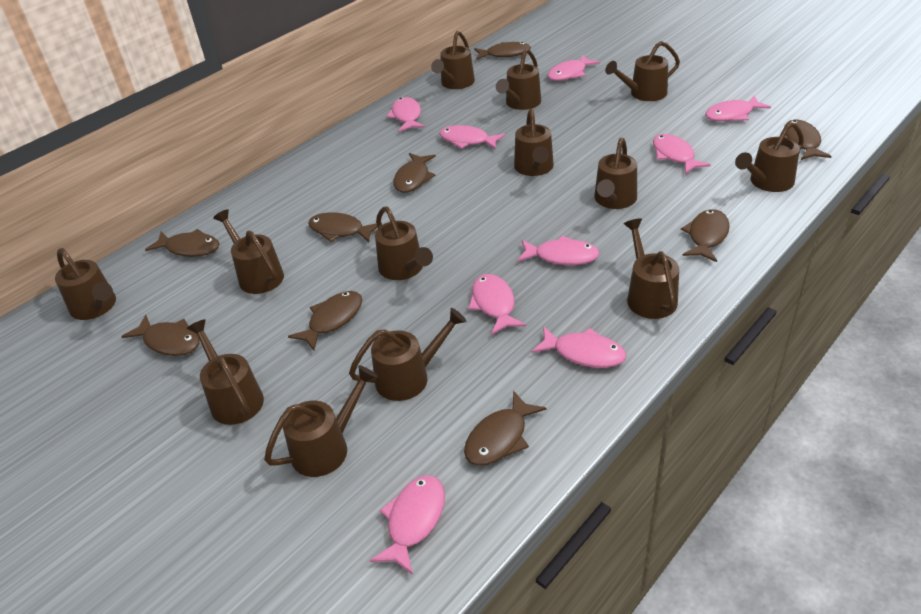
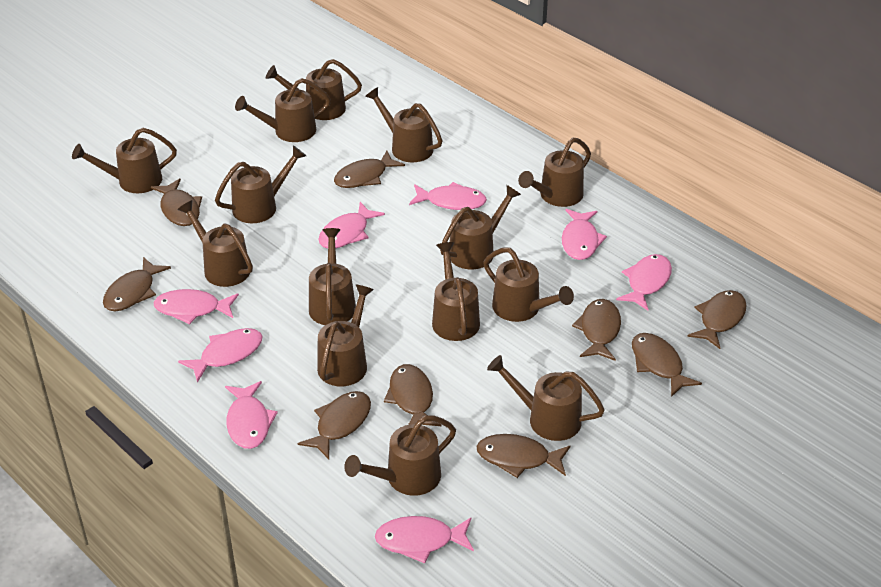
brown watering can: 13 -> 14
pink fish: 9 -> 8

